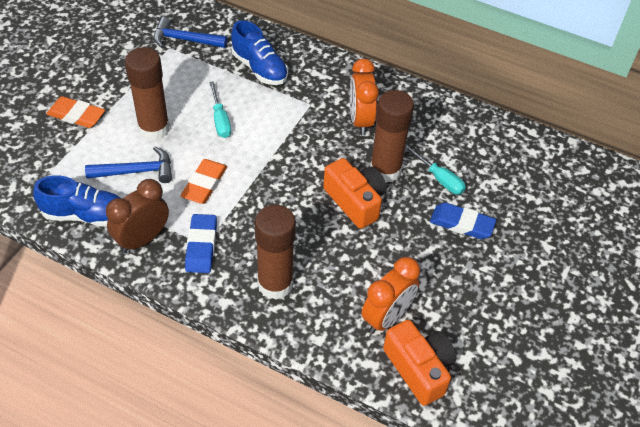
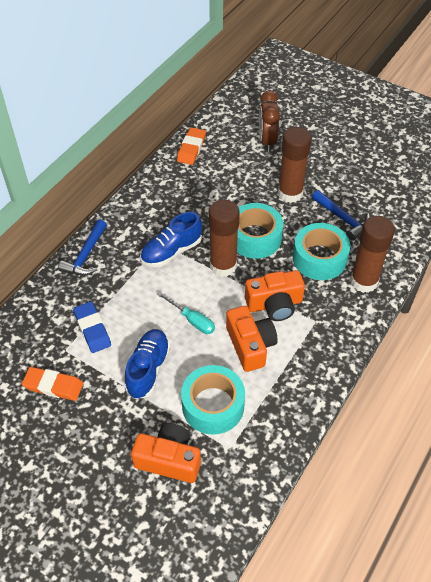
blue eraser: 2 -> 1
orange camera: 2 -> 3
orange clock: 2 -> 0
turquoise screwdriver: 2 -> 1
turquoise tape: 0 -> 3

